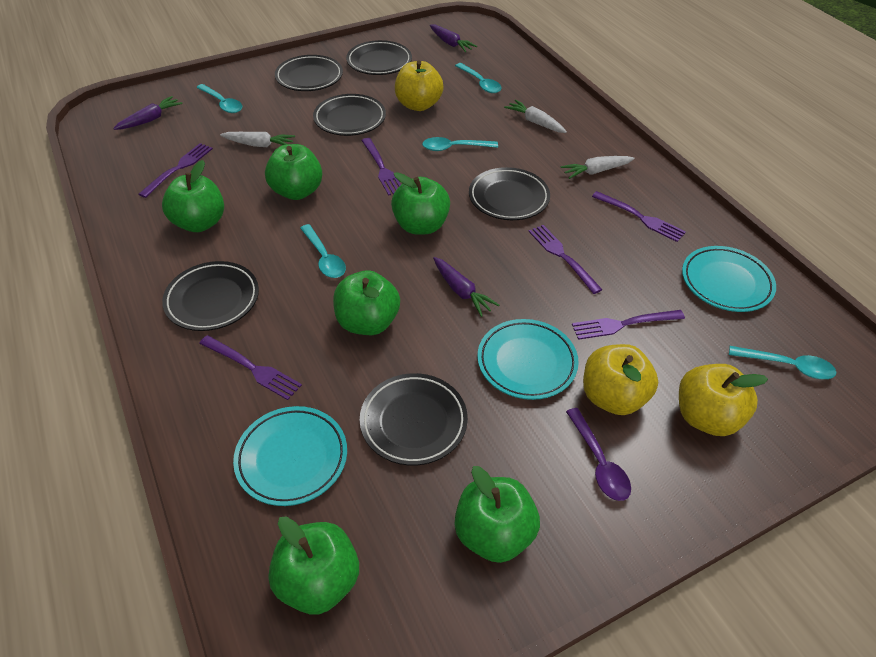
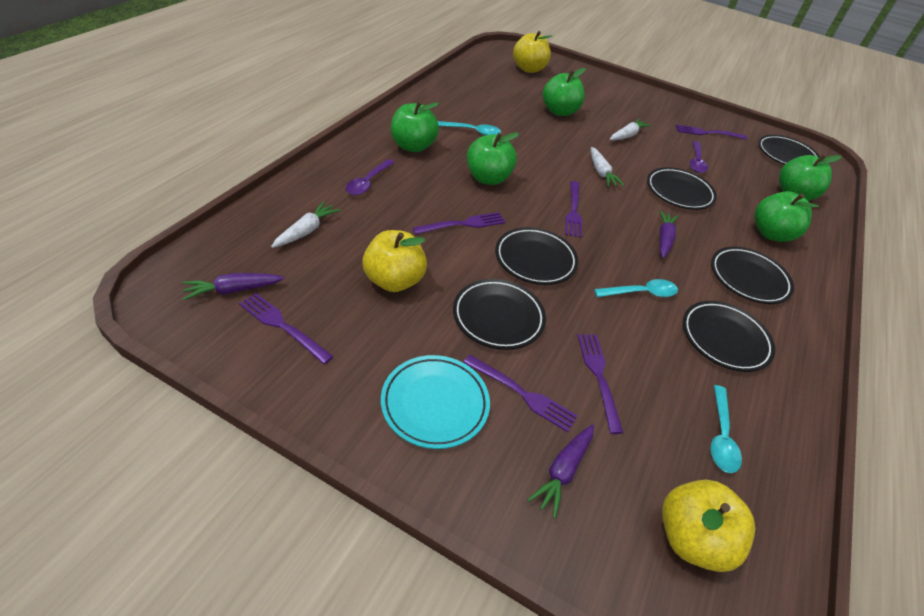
green apple: 6 -> 5
purple spoon: 1 -> 2
turquoise plate: 3 -> 1
turquoise spoon: 5 -> 3

